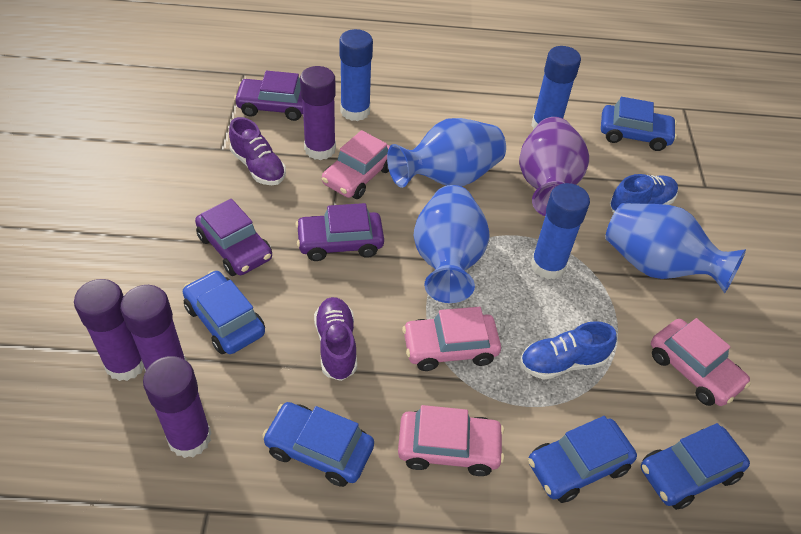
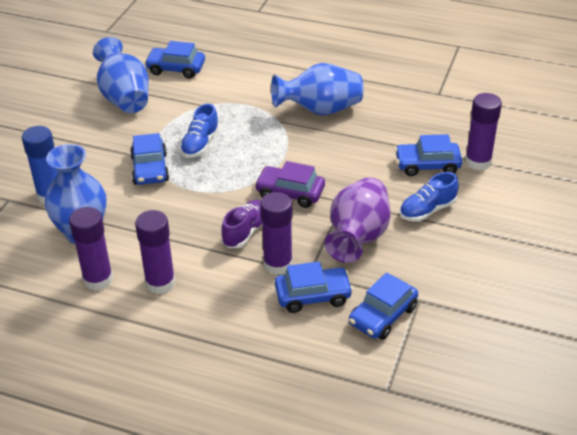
blue glue stick: 3 -> 1
pink car: 4 -> 0
purple car: 3 -> 1
purple shoe: 2 -> 1

